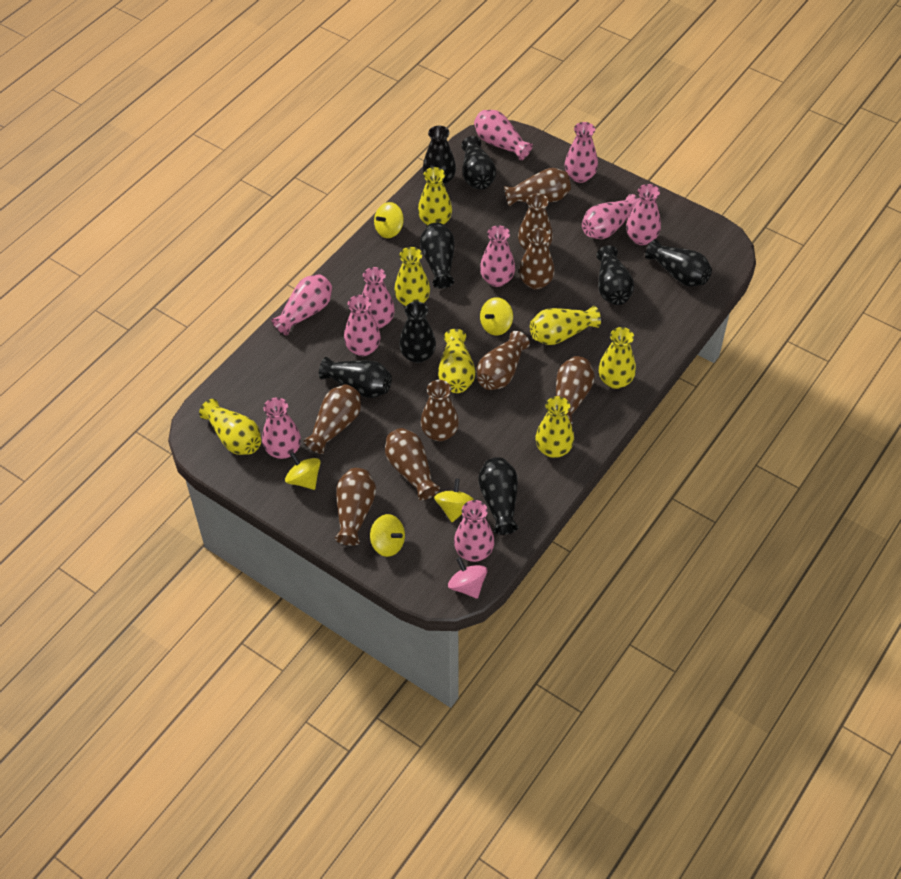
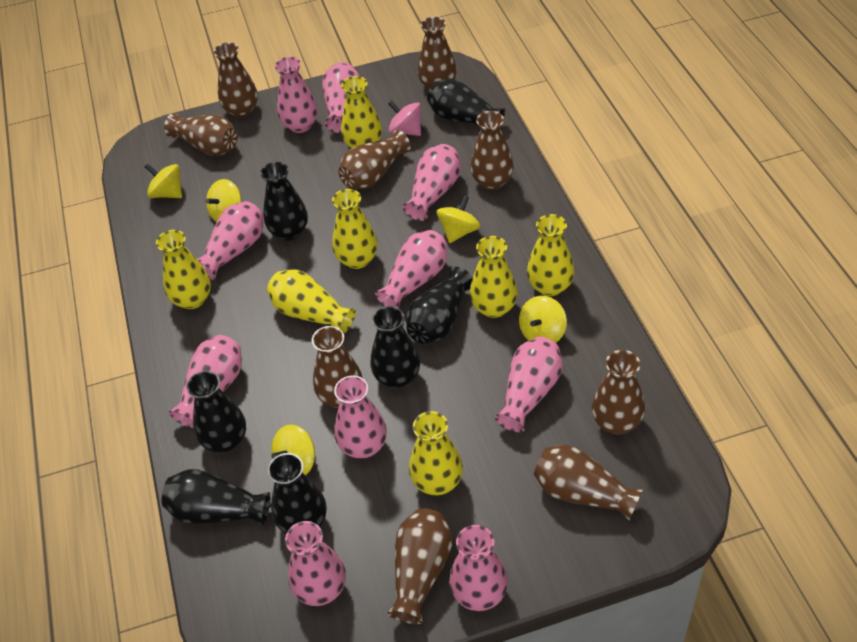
black vase: 8 -> 7

